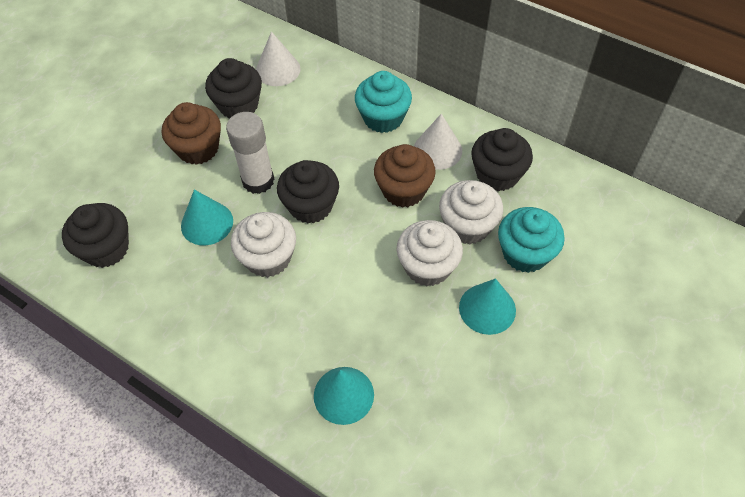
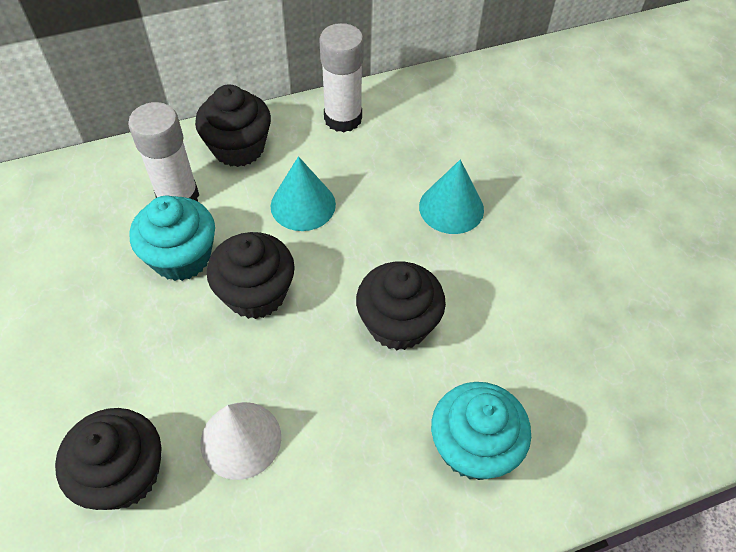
brown cupcake: 2 -> 0
turquoise cone: 3 -> 2
white cone: 2 -> 1
white cupcake: 3 -> 0
white glue stick: 1 -> 2

